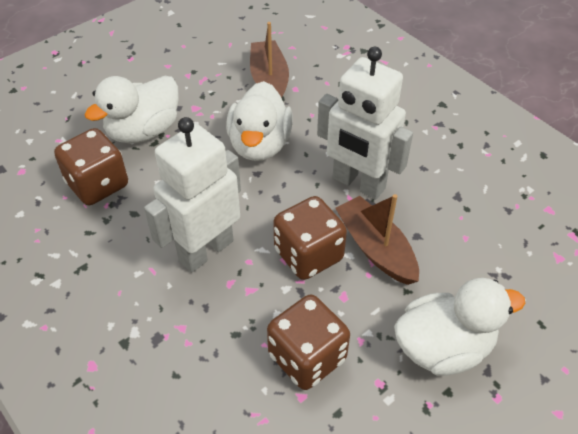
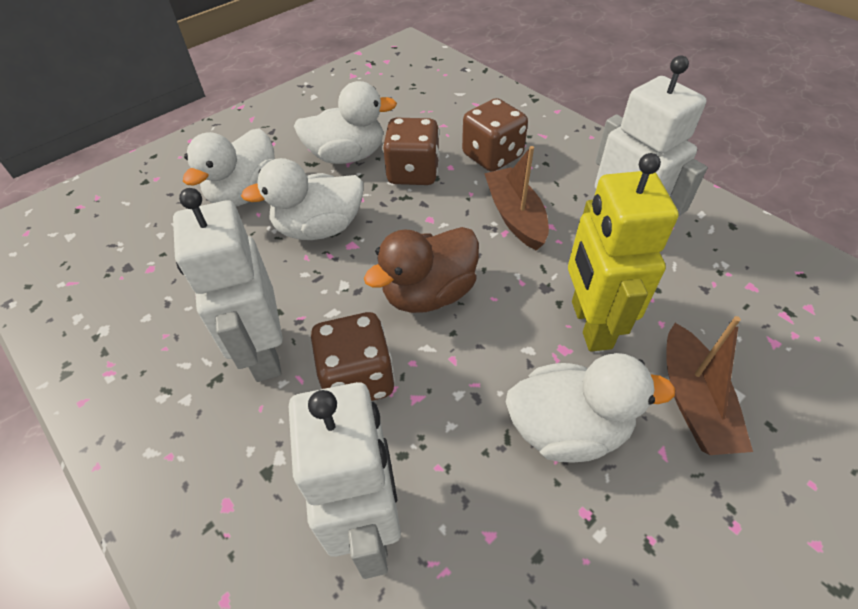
brown duck: 0 -> 1
white duck: 3 -> 4
white robot: 2 -> 3
yellow robot: 0 -> 1

